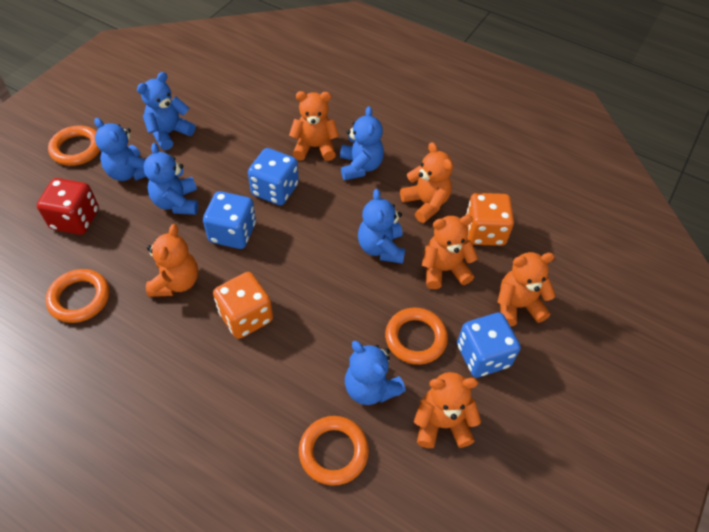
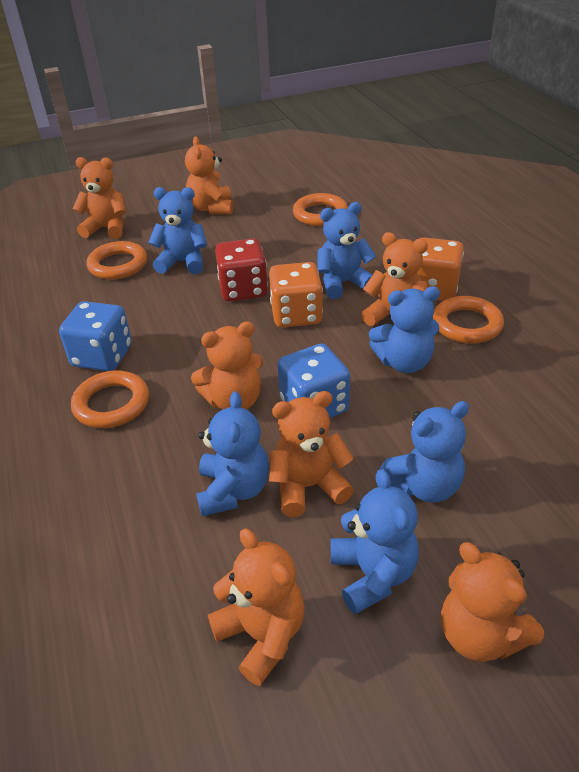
blue dice: 3 -> 2
orange teddy bear: 6 -> 7

